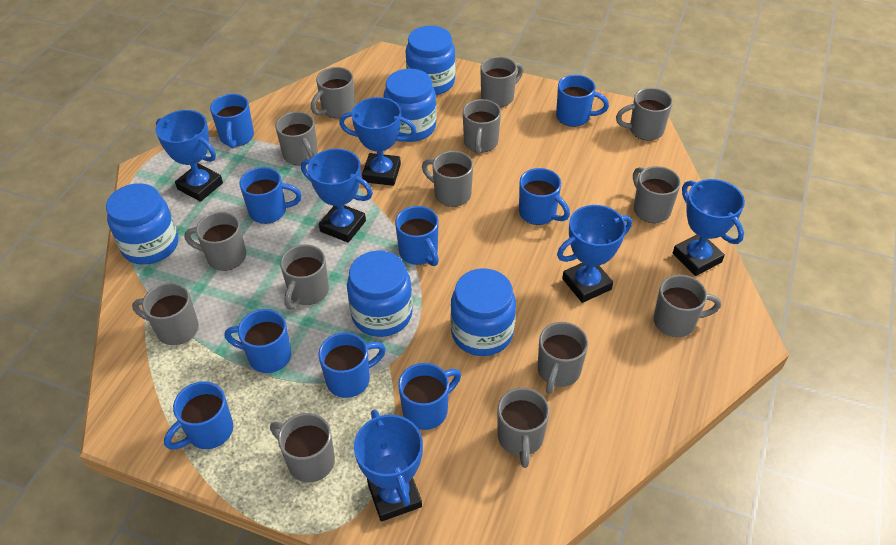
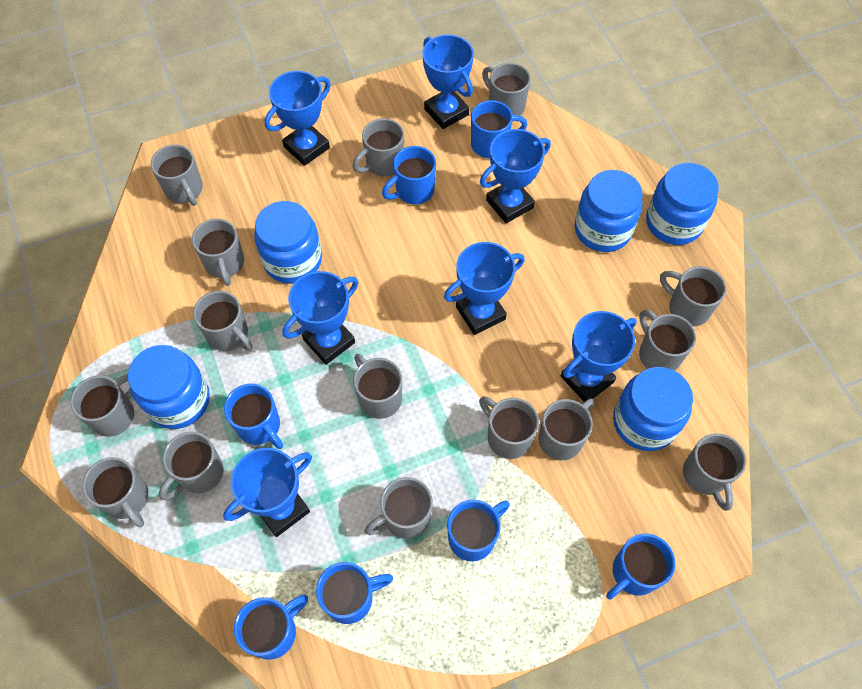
blue mug: 9 -> 7
blue trophy: 6 -> 7
grey mug: 14 -> 15

